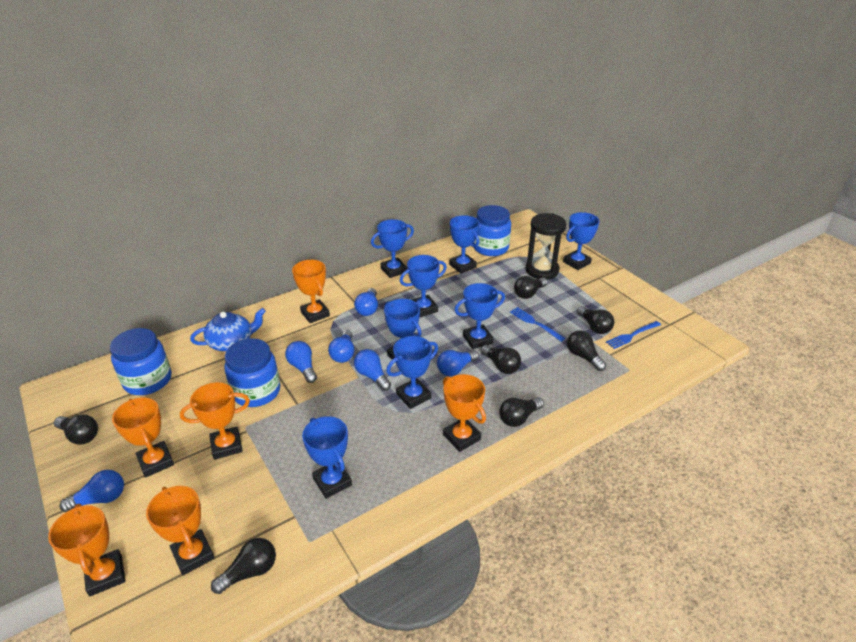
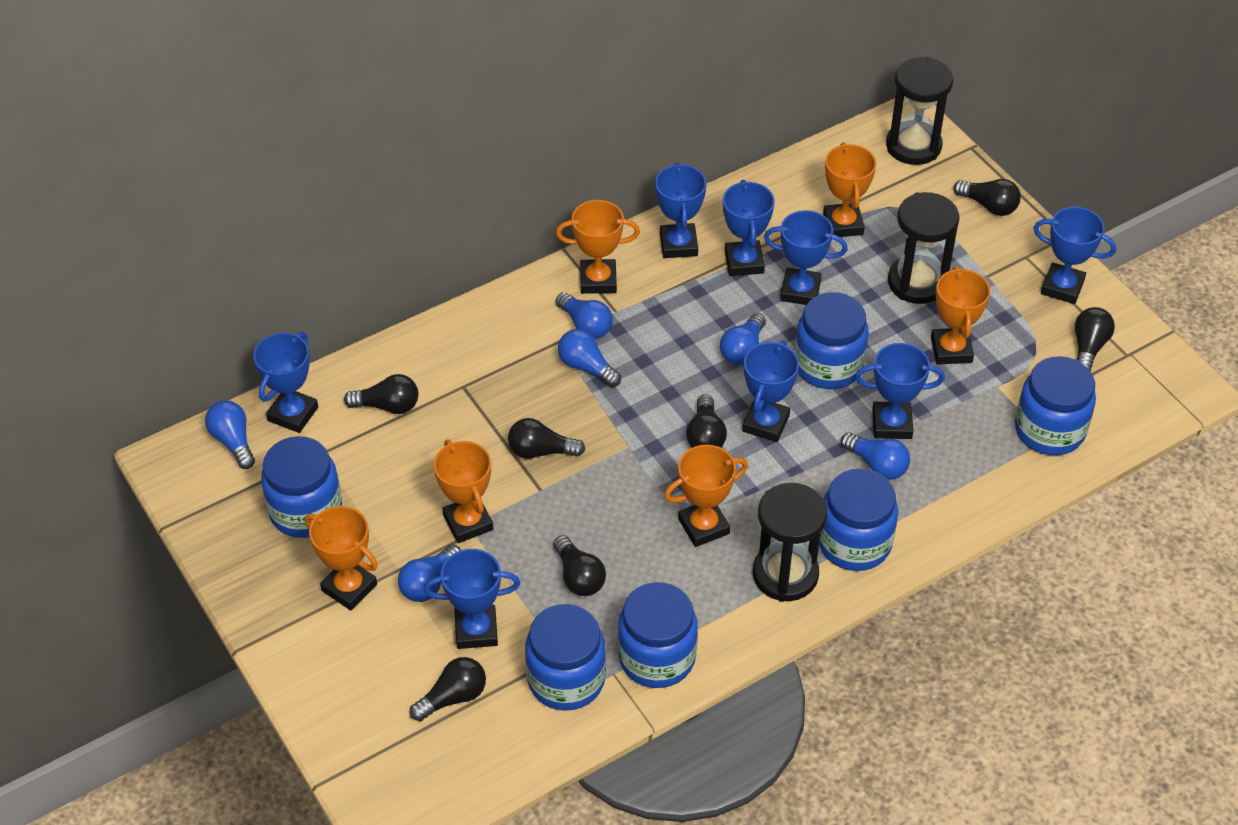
black hourglass: 1 -> 3
blue fork: 2 -> 0
blue jar: 3 -> 6
blue teapot: 1 -> 0

